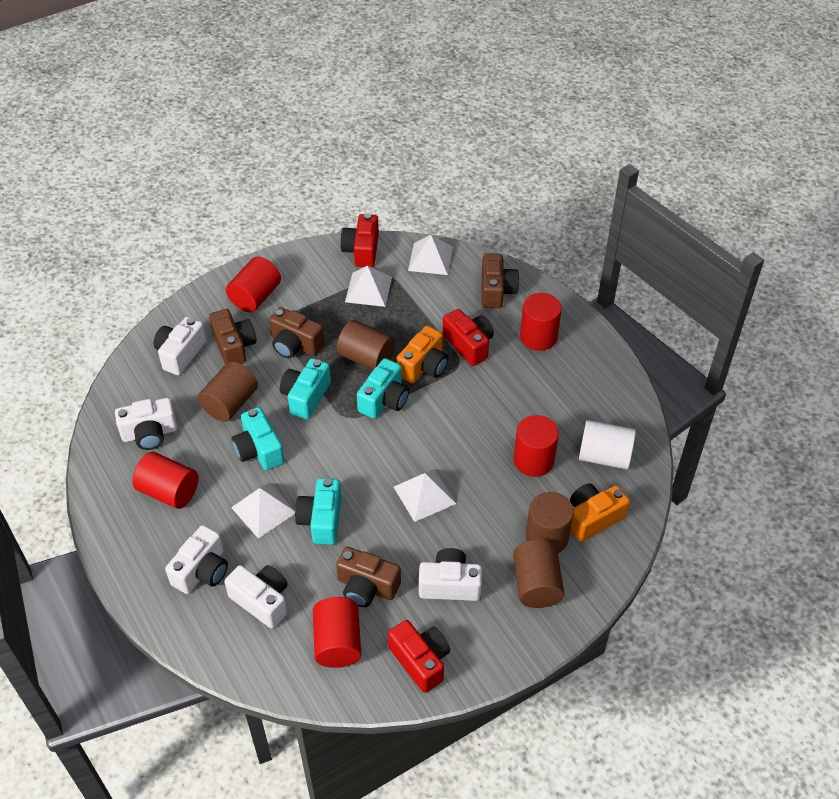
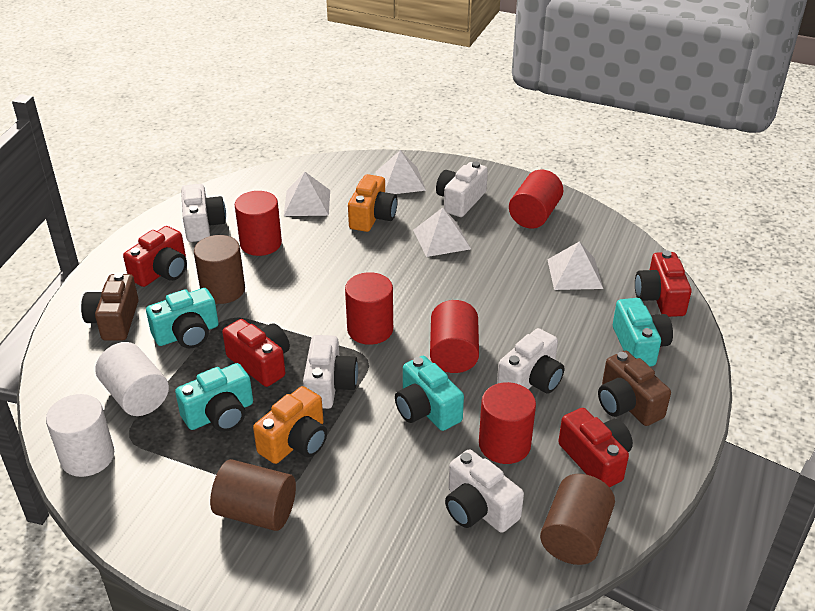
brown camera: 4 -> 2
brown cylinder: 4 -> 3
red camera: 3 -> 4
white cylinder: 1 -> 2

